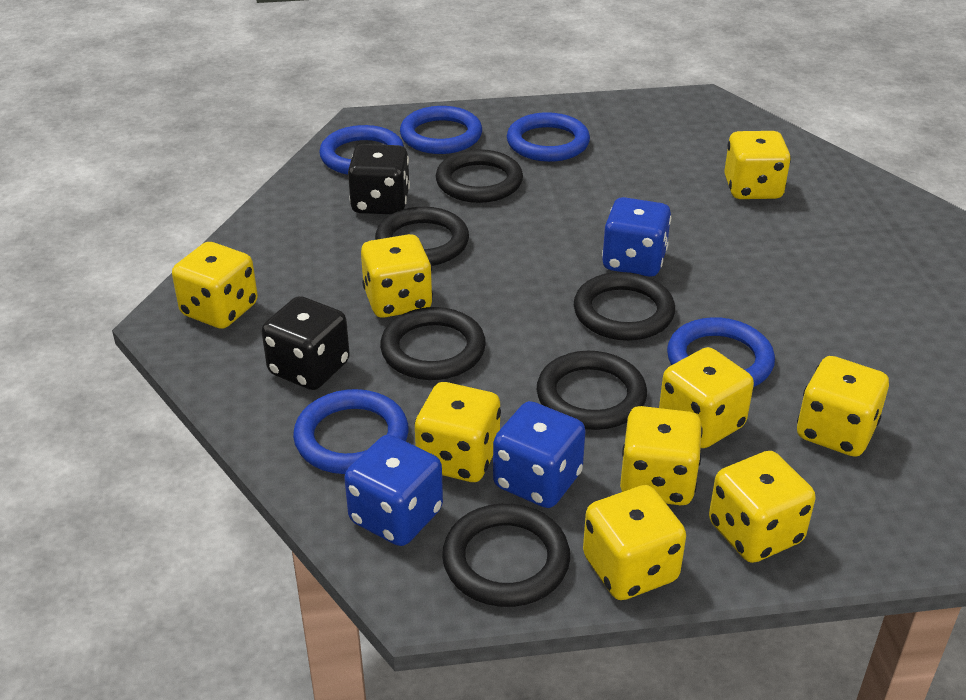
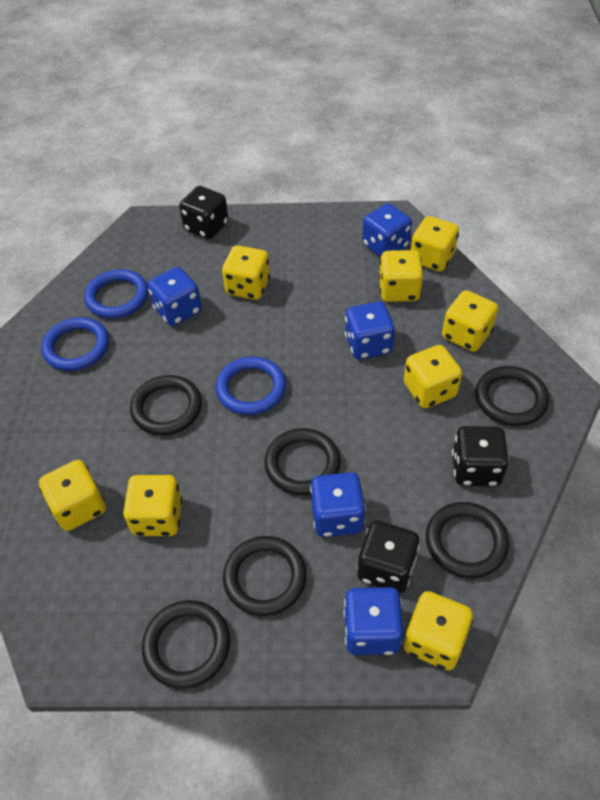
black dice: 2 -> 3
blue dice: 3 -> 5
blue ring: 5 -> 3
yellow dice: 9 -> 8

